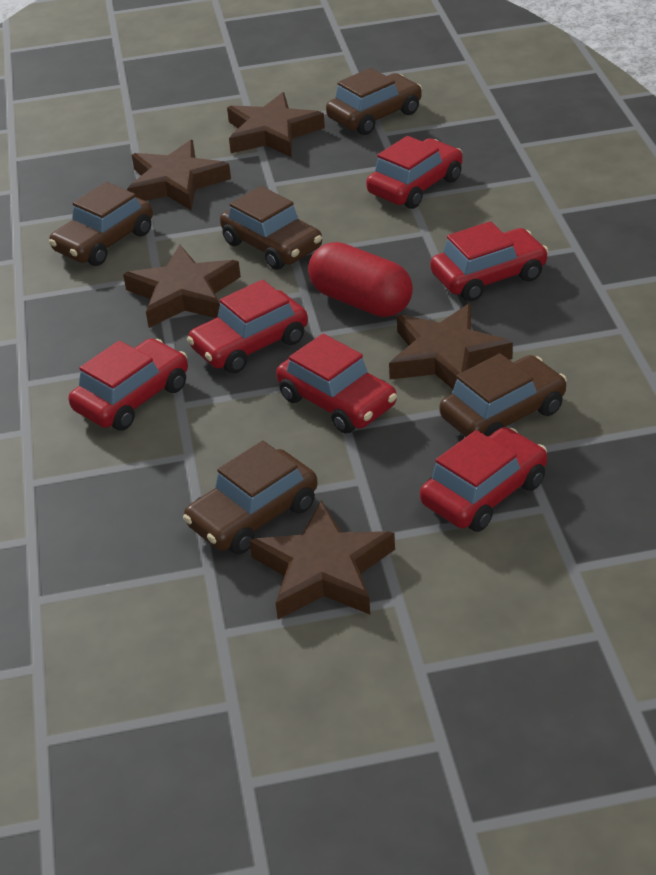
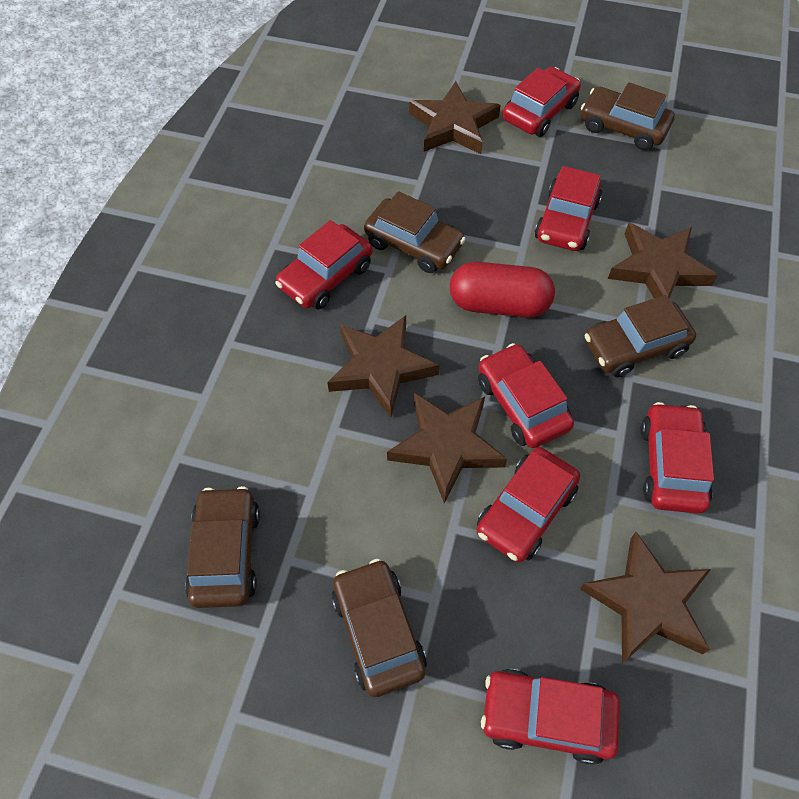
red car: 6 -> 7

